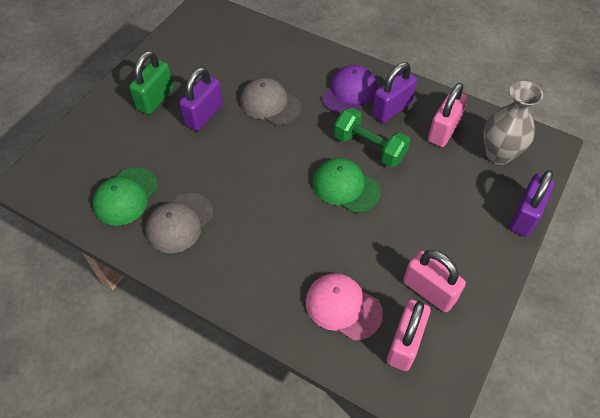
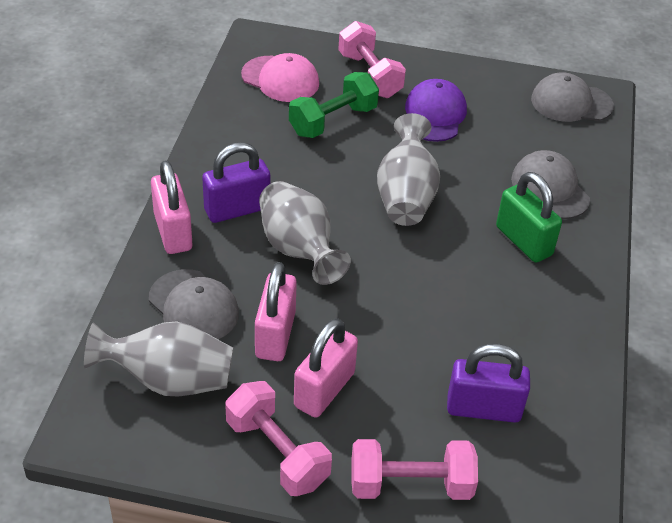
green cap: 2 -> 0
grey cap: 2 -> 3
grey vase: 1 -> 3
pink dumbbell: 0 -> 3
purple padlock: 3 -> 2

